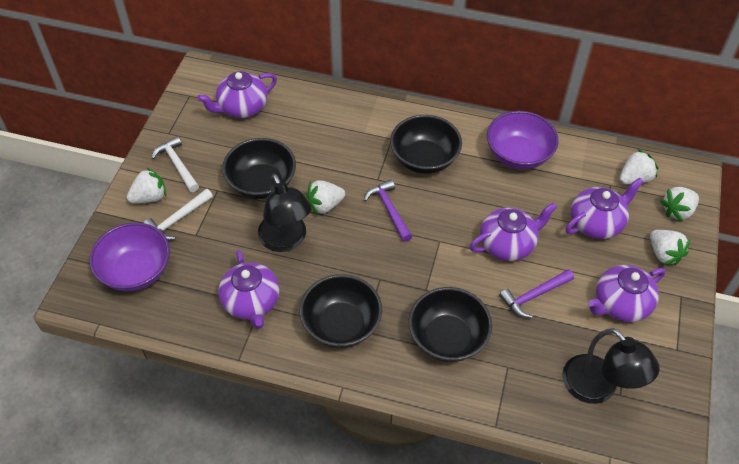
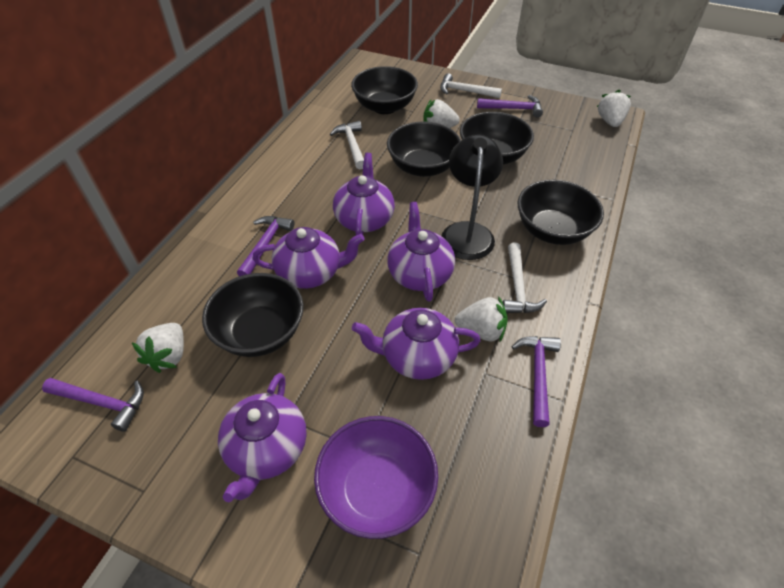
black bowl: 4 -> 5
black lamp: 2 -> 1
purple bowl: 2 -> 1
purple hammer: 2 -> 4
white hammer: 2 -> 3
white strawberry: 5 -> 4

